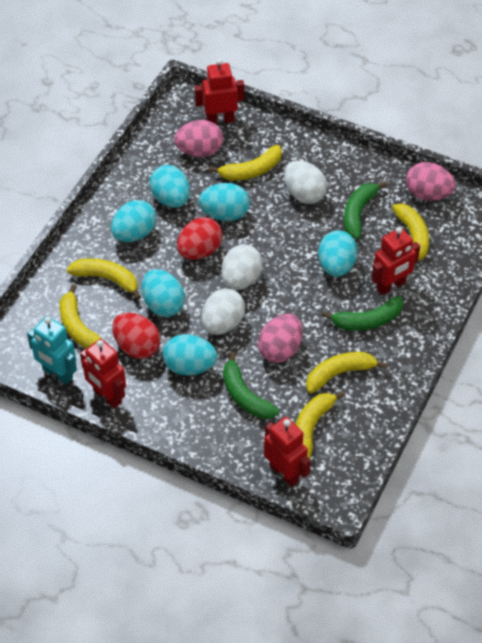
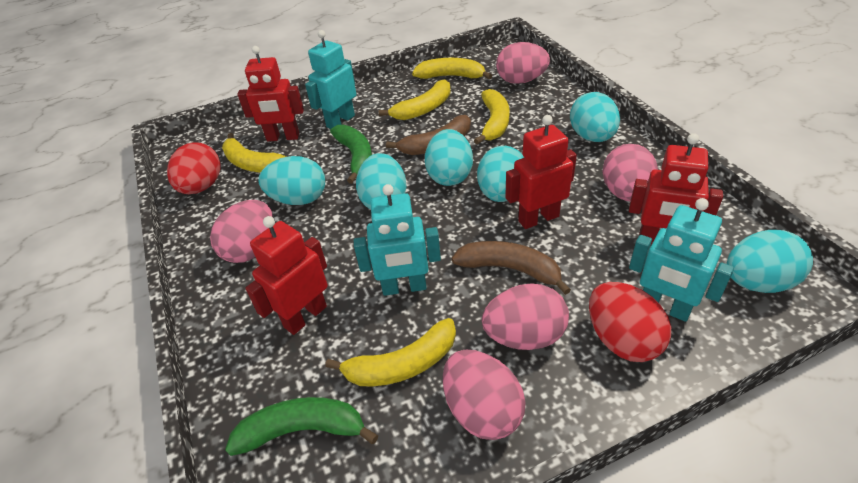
brown banana: 0 -> 2
green banana: 3 -> 2
pink egg: 3 -> 5
turquoise robot: 1 -> 3
white egg: 3 -> 0
yellow banana: 6 -> 5

